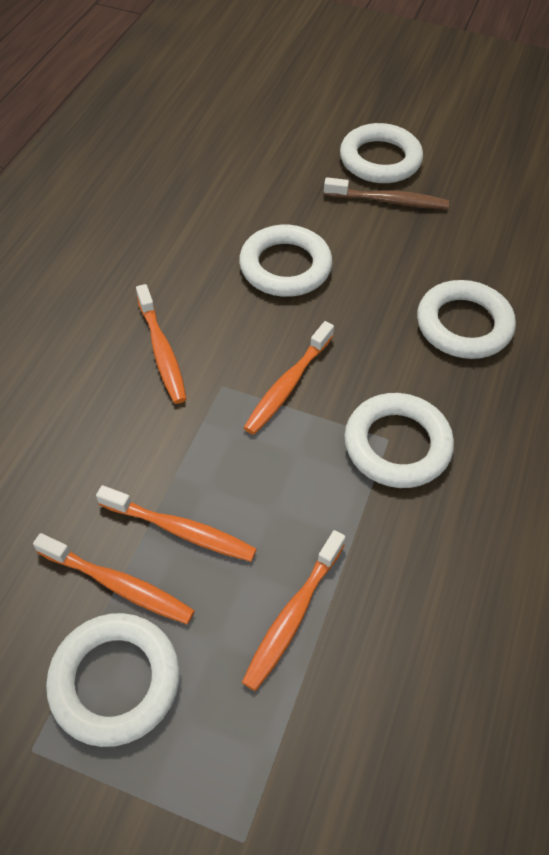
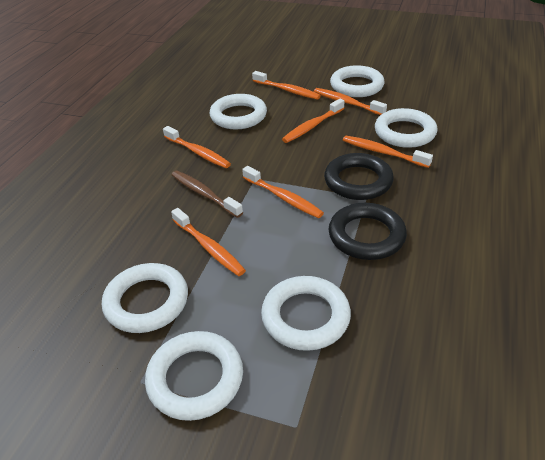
black ring: 0 -> 2
orange toothbrush: 5 -> 7
white ring: 5 -> 6

